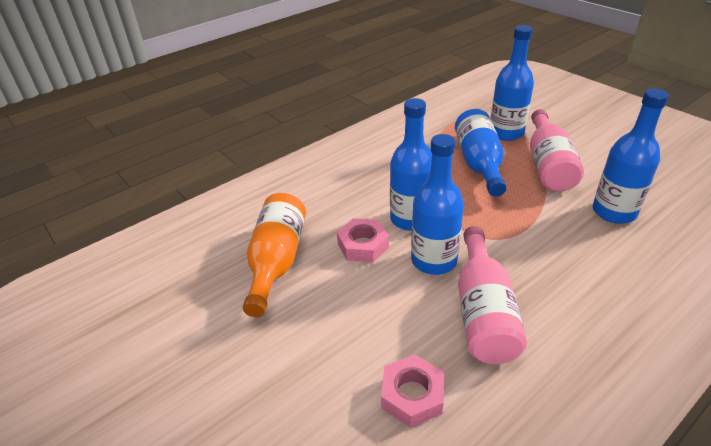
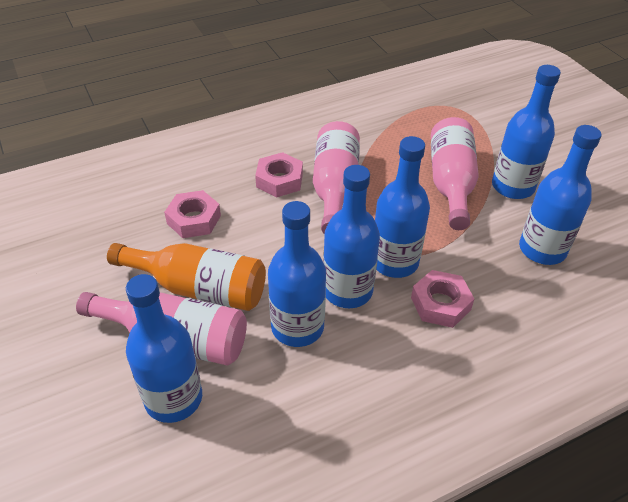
blue bottle: 5 -> 6
pink bottle: 2 -> 3
pink nut: 2 -> 3

